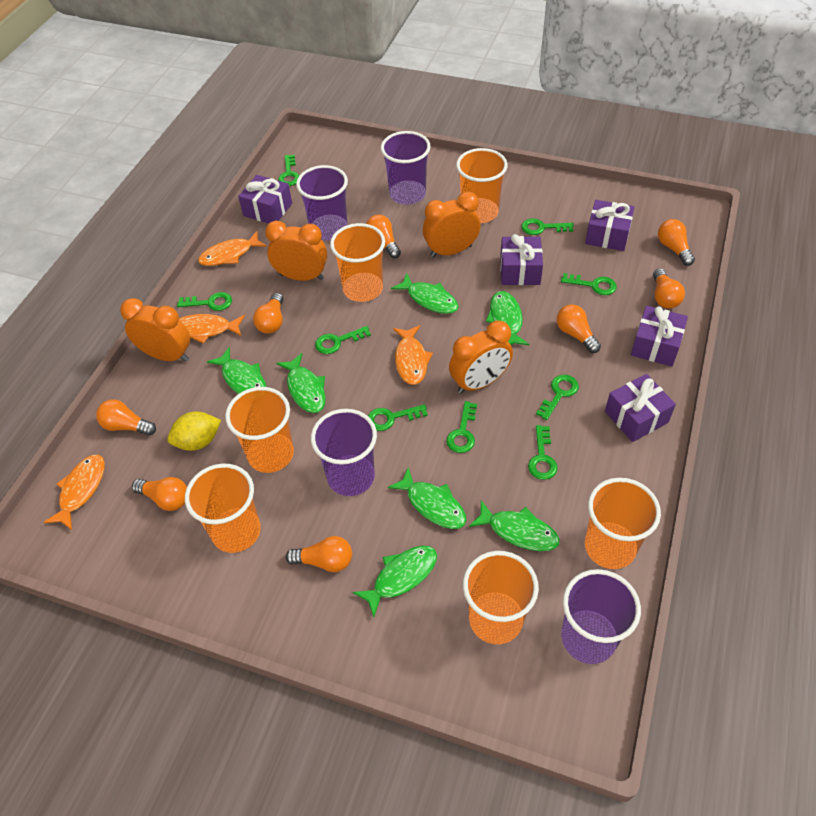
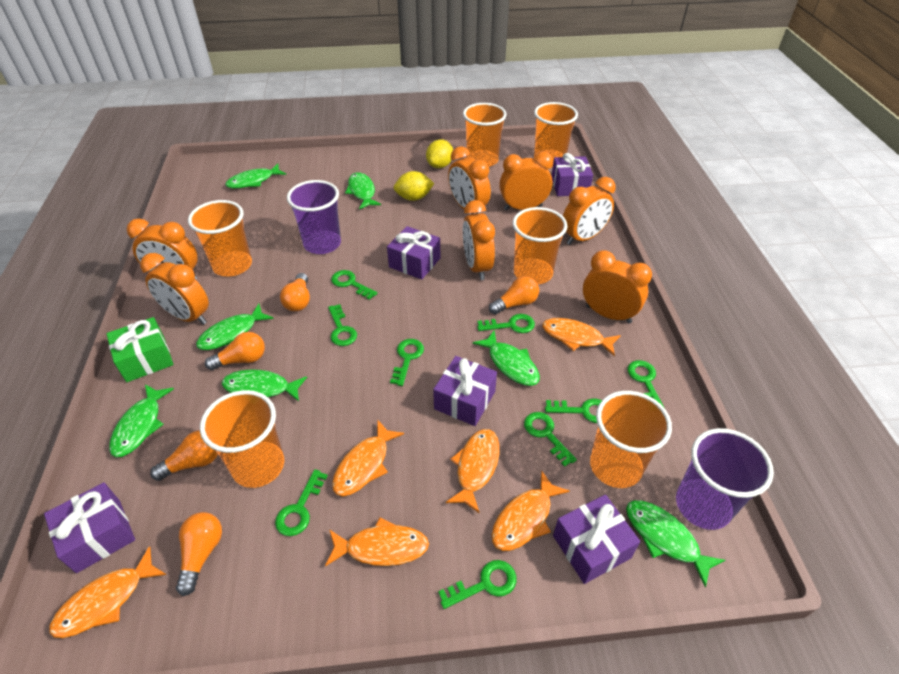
green gift: 0 -> 1
orange clock: 4 -> 7
orange fish: 4 -> 6
orange light bulb: 8 -> 5
purple cup: 4 -> 2
yellow lemon: 1 -> 2

